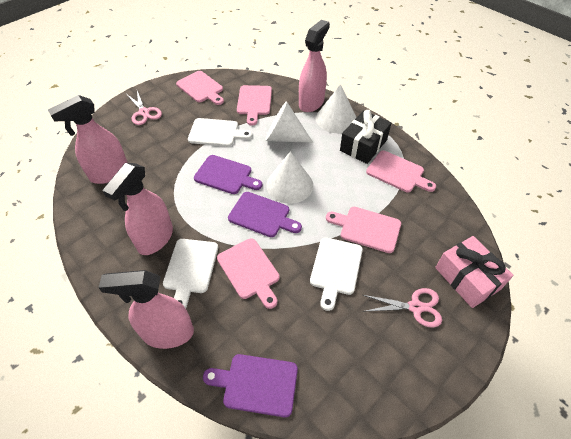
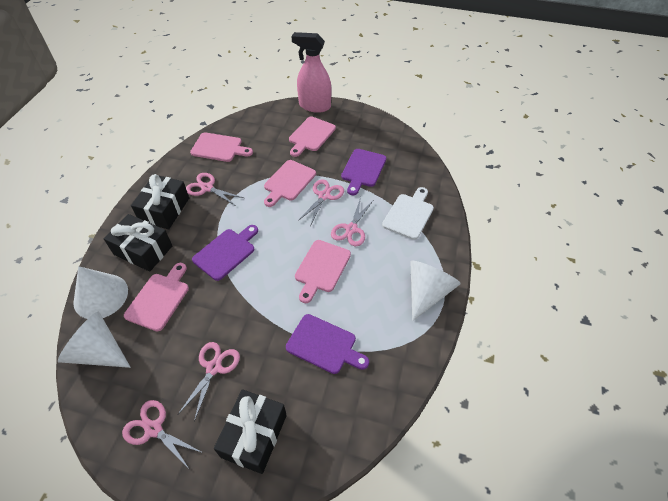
black gift: 1 -> 3
pink gift: 1 -> 0
pink scissors: 2 -> 5
pink spray bottle: 4 -> 1
white cutting board: 3 -> 1

